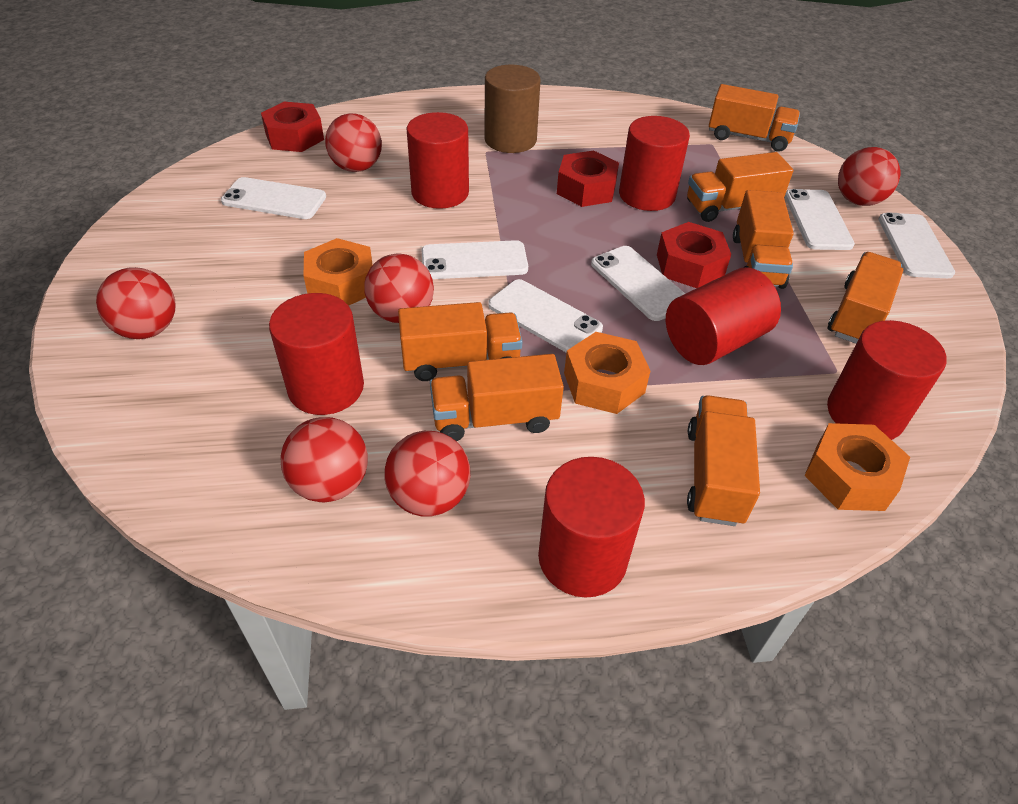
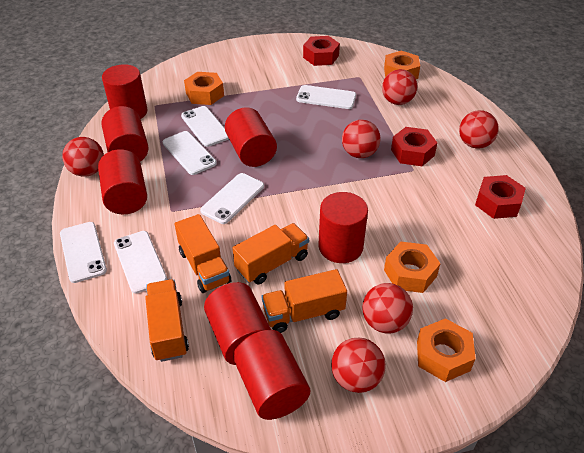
brown cylinder: 1 -> 0
orange nut: 3 -> 4
orange truck: 7 -> 4
red cylinder: 6 -> 7

